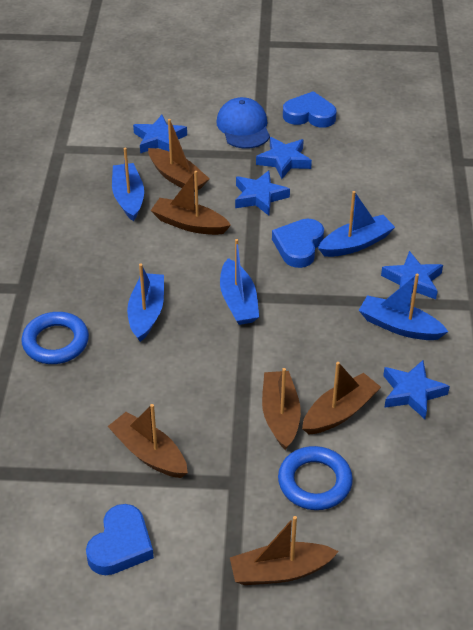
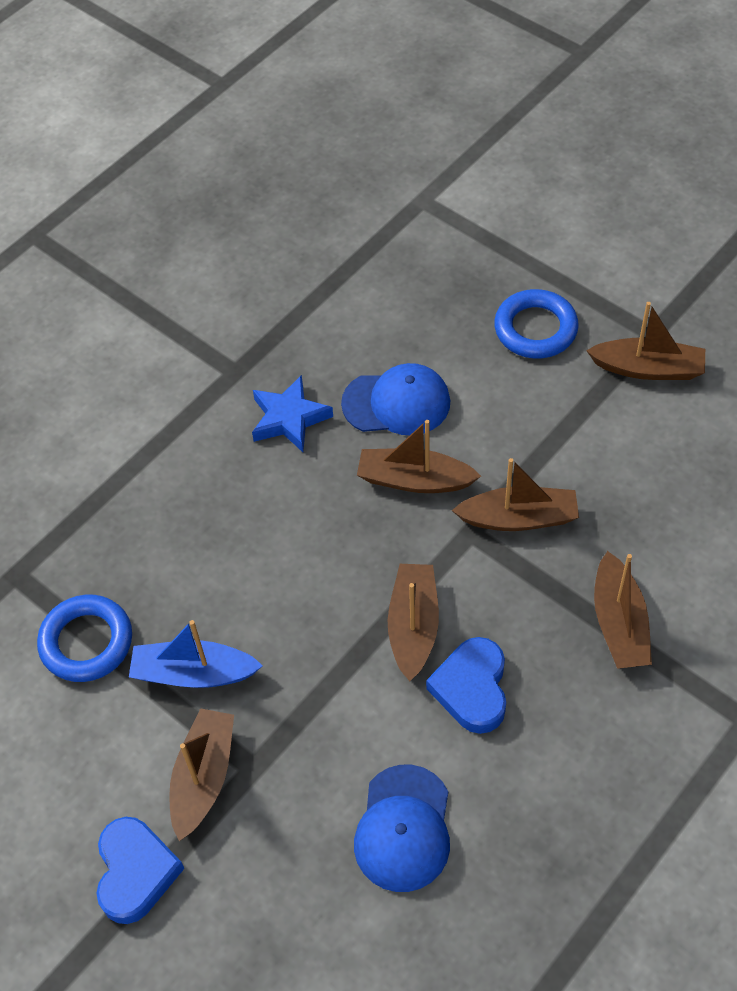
blue boat: 5 -> 1
blue cap: 1 -> 2
blue heart: 3 -> 2
blue star: 5 -> 1

